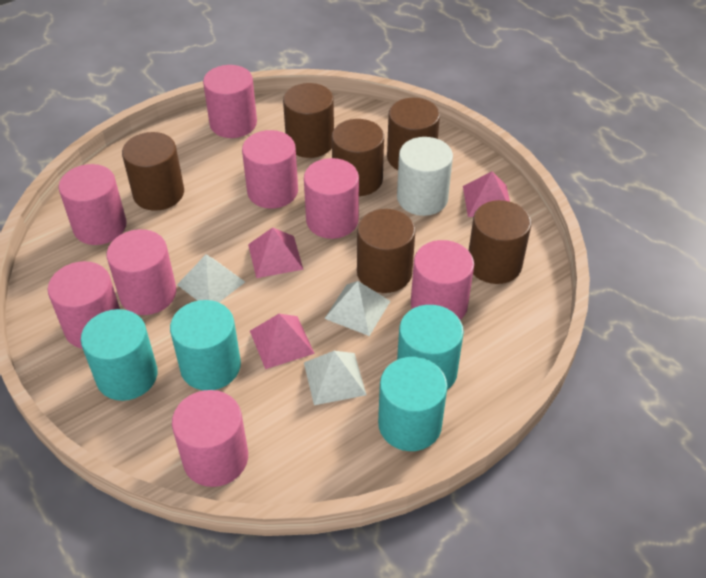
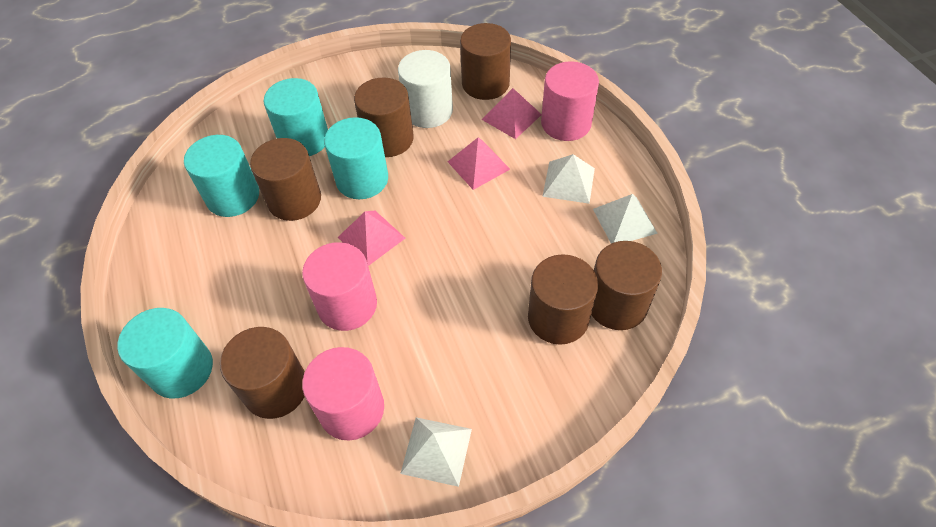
pink cylinder: 8 -> 3

